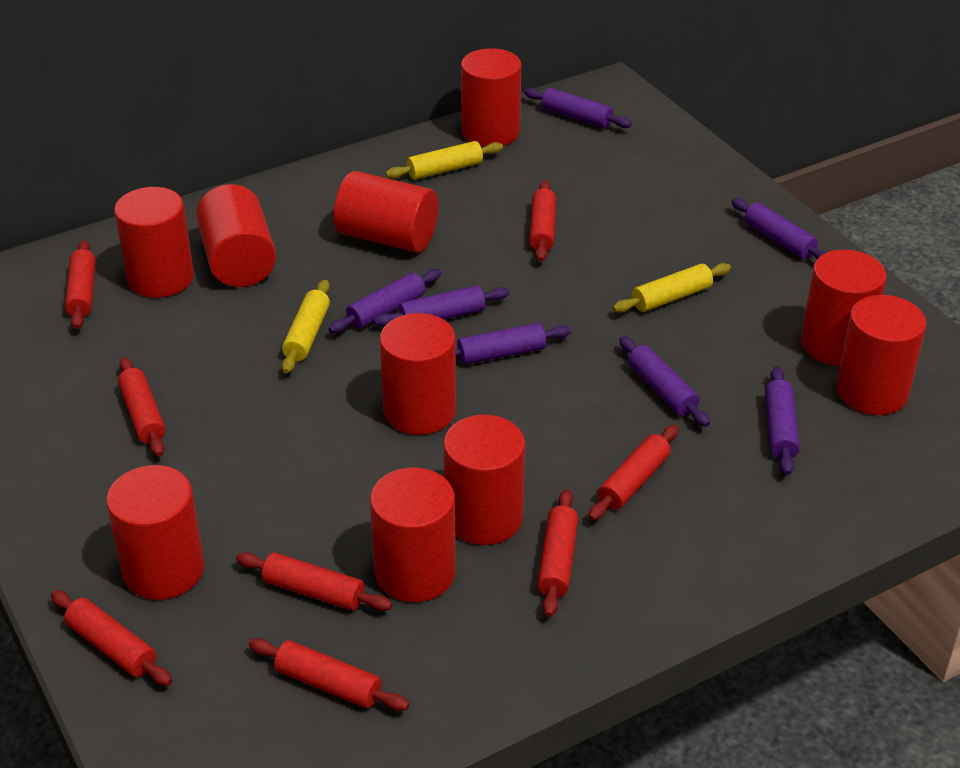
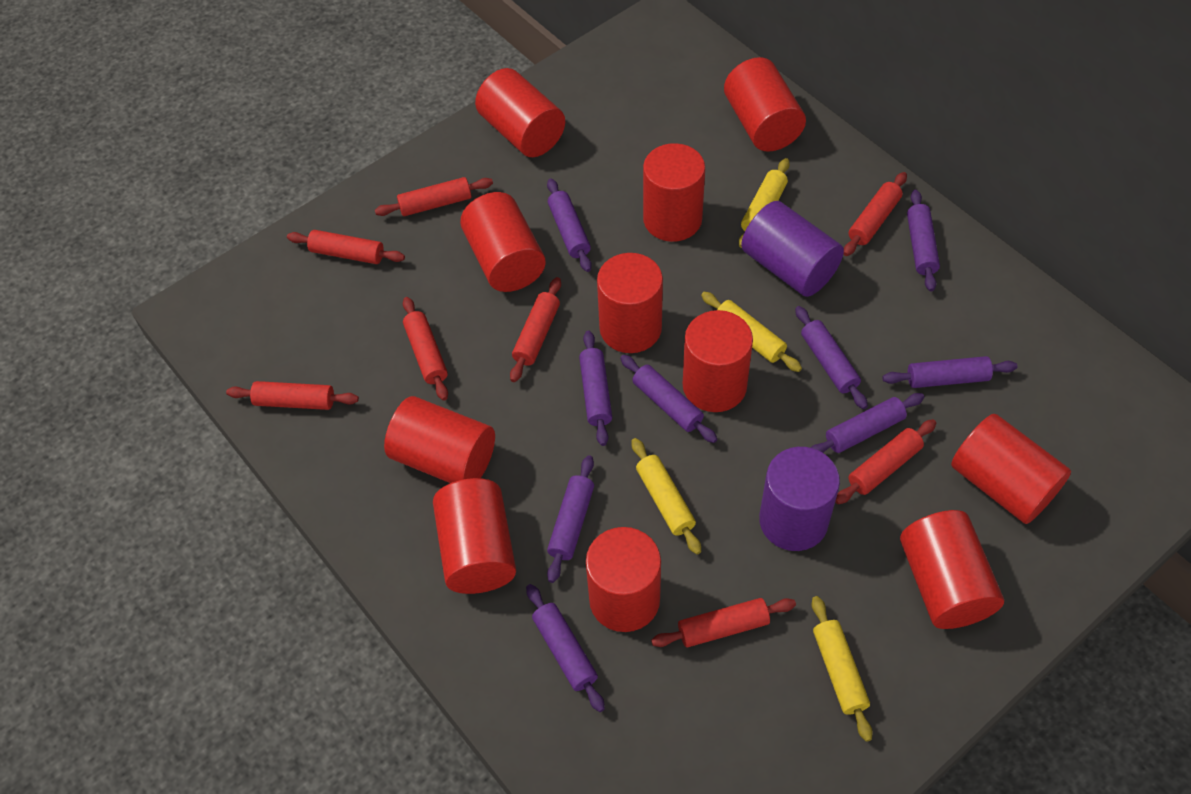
purple cylinder: 0 -> 2
purple rolling pin: 7 -> 9
red cylinder: 10 -> 11
yellow rolling pin: 3 -> 4

